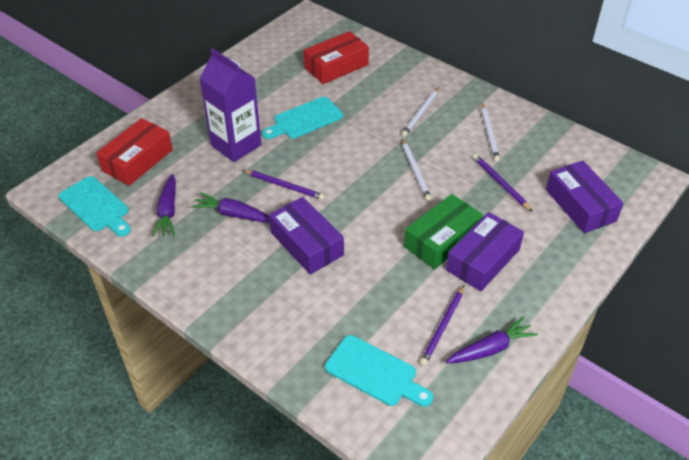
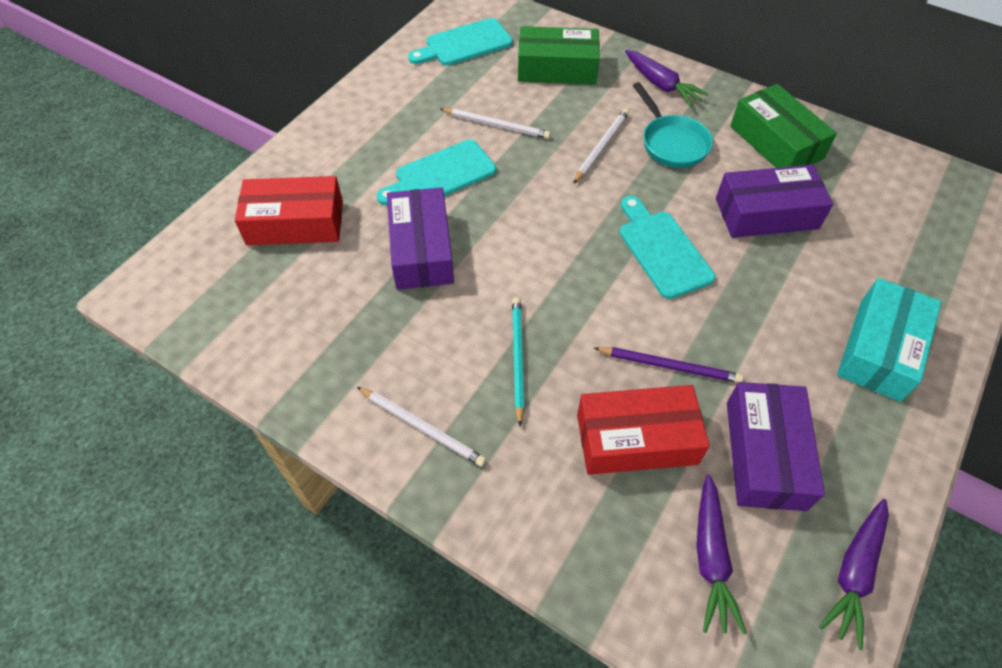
green box: 1 -> 2
purple carton: 1 -> 0
purple pencil: 3 -> 1
turquoise box: 0 -> 1
turquoise pan: 0 -> 1
turquoise pencil: 0 -> 1

